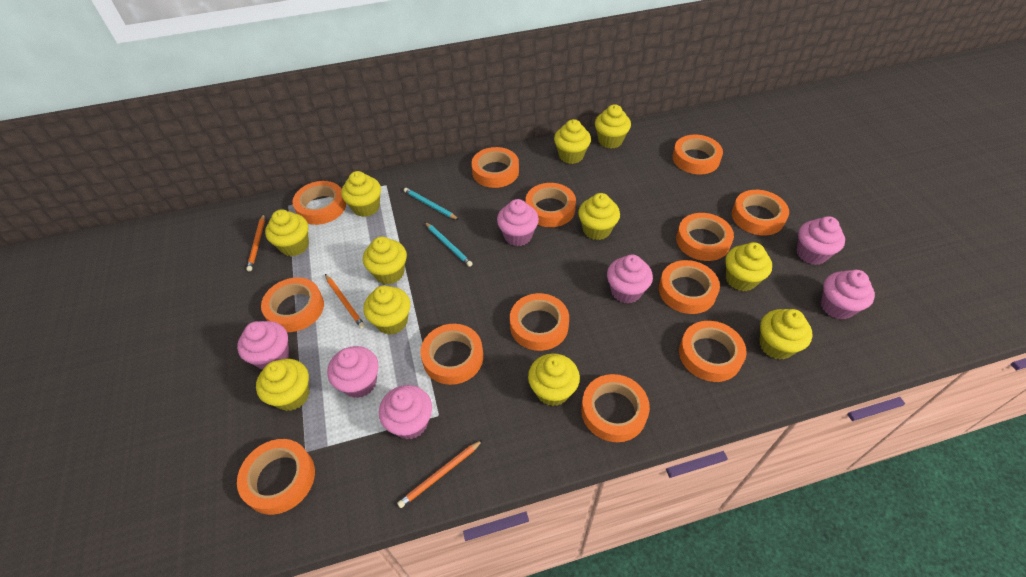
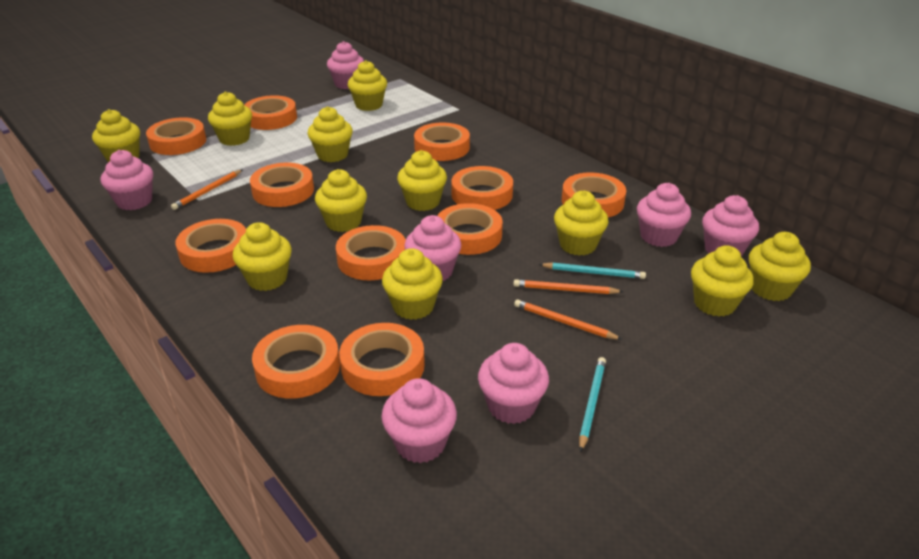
orange tape: 13 -> 11

